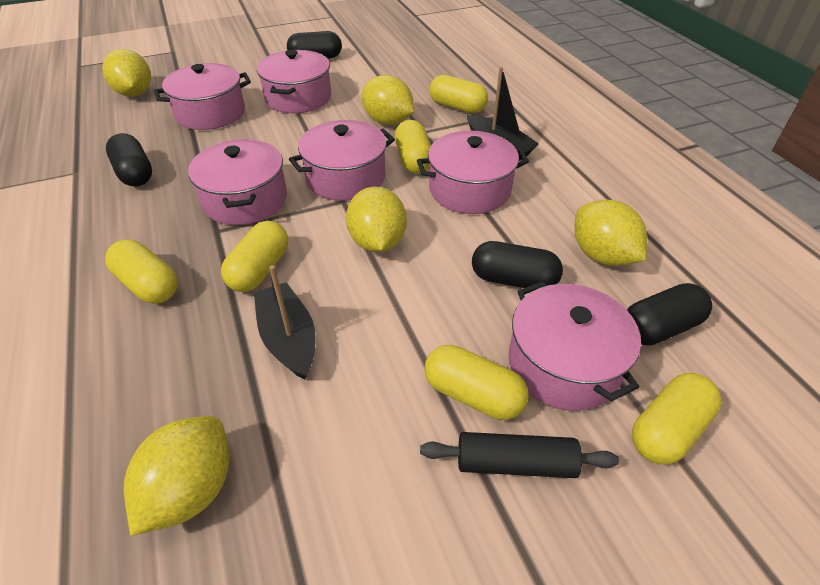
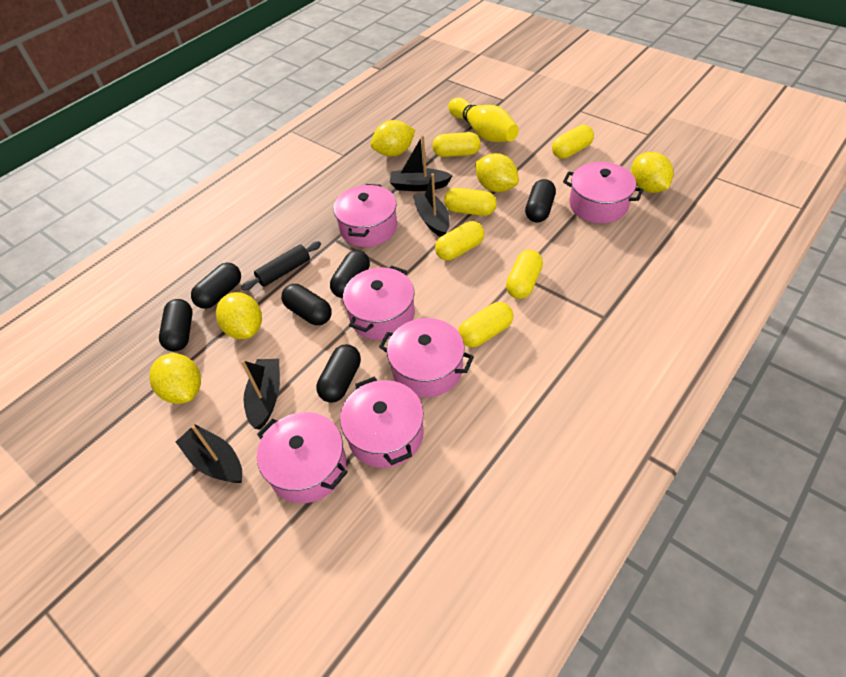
black boat: 2 -> 4
black capsule: 4 -> 6
yellow bowling pin: 0 -> 1

